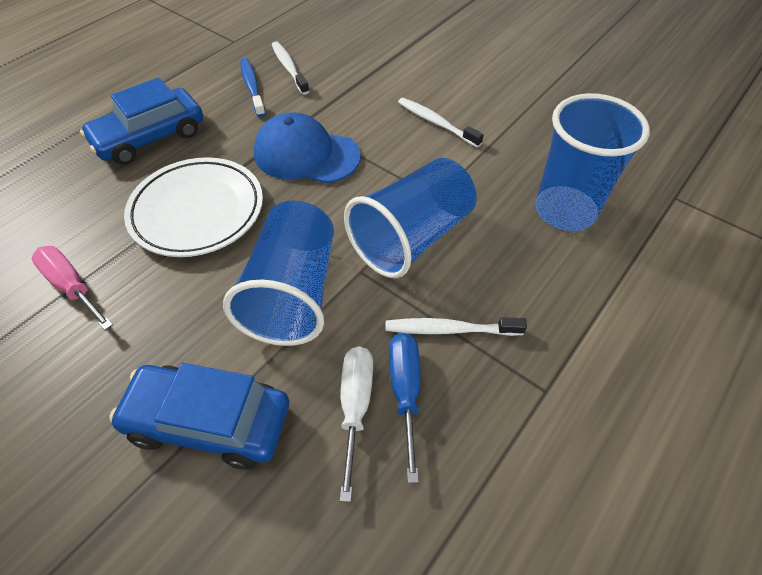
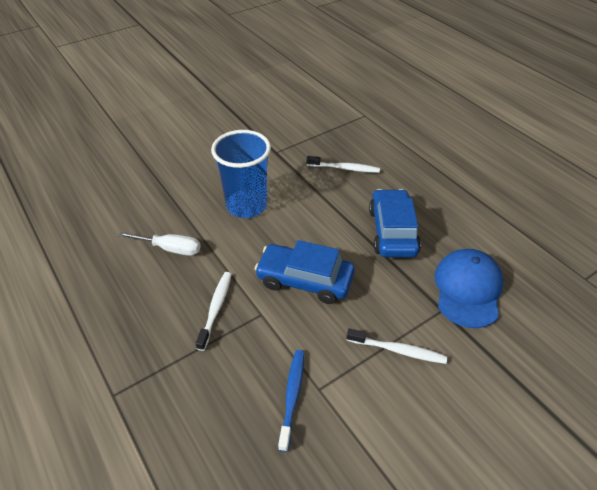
blue cup: 3 -> 1
blue screwdriver: 1 -> 0
pink screwdriver: 1 -> 0
white plate: 1 -> 0

